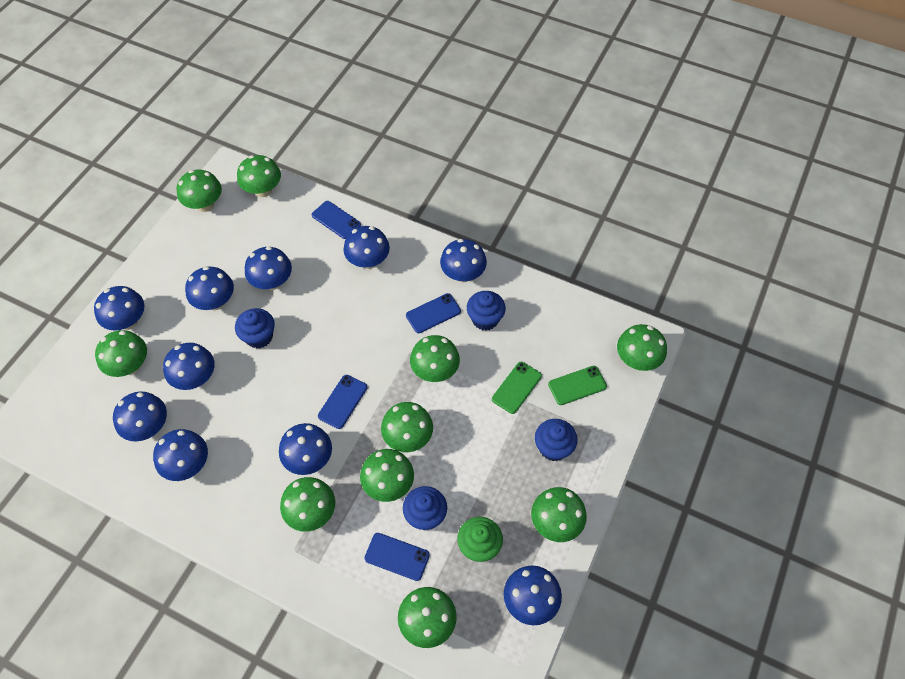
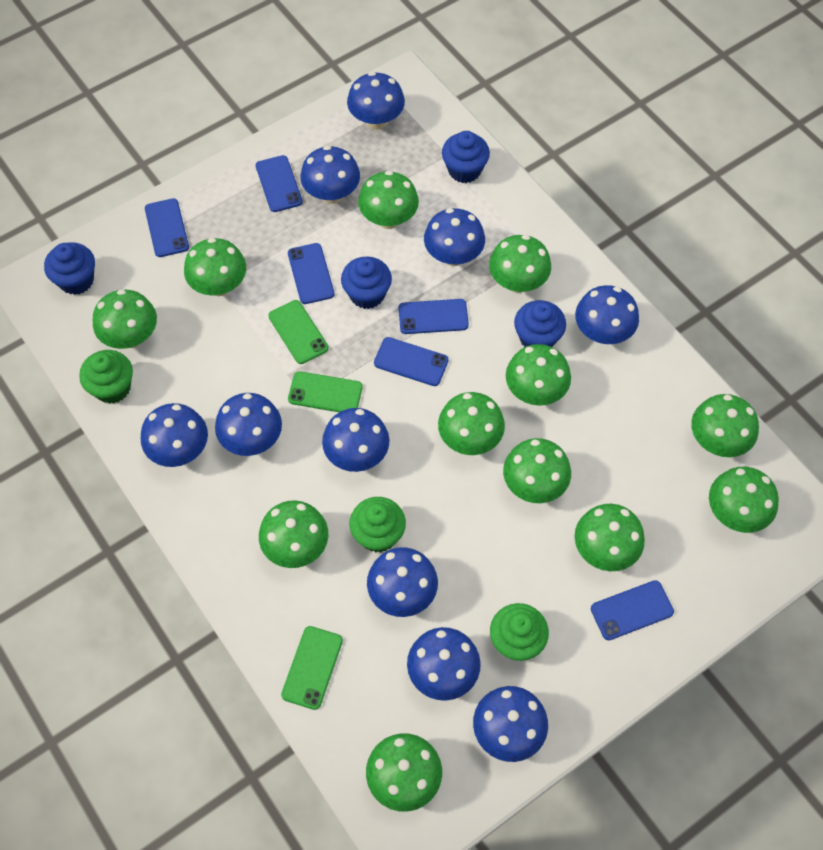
blue phone: 4 -> 6
green cupcake: 1 -> 3
green mushroom: 10 -> 12
green phone: 2 -> 3

